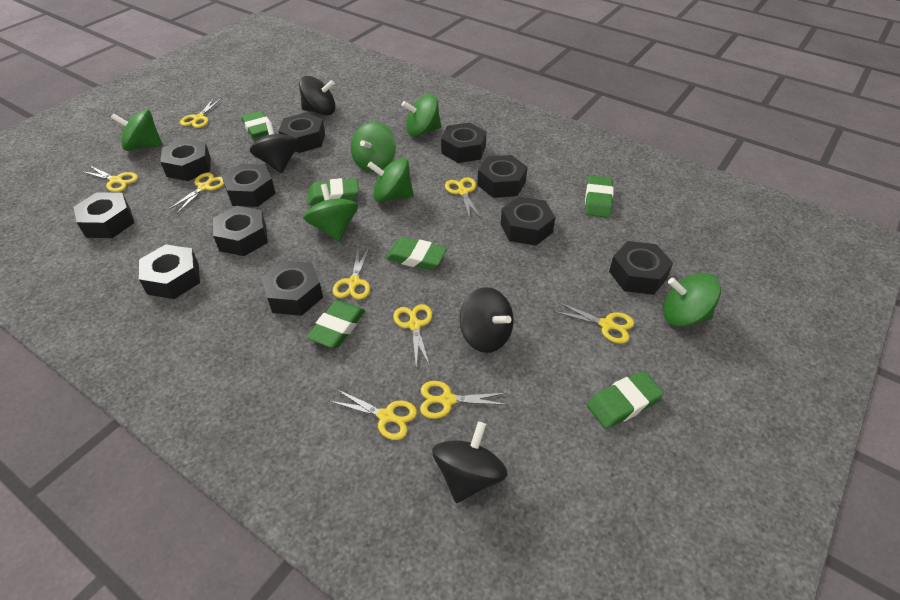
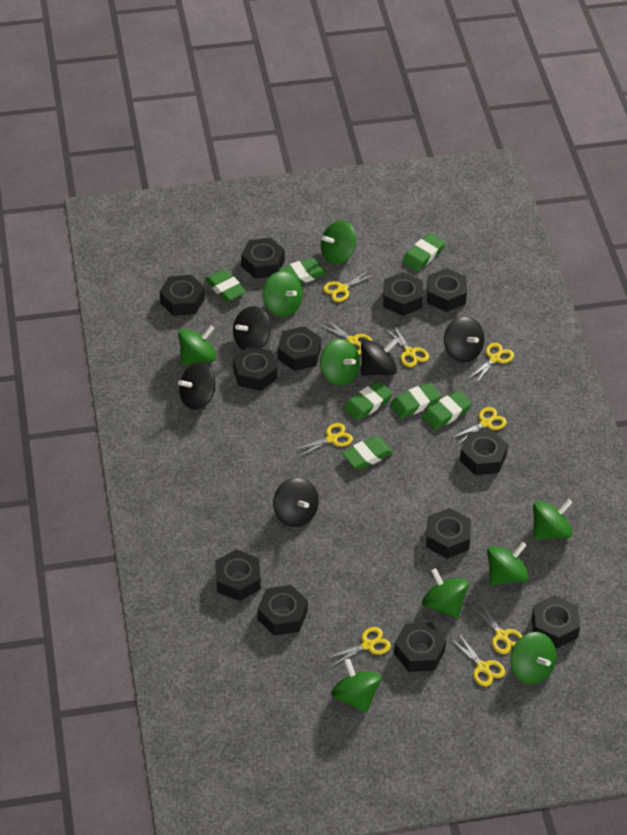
black nut: 11 -> 12
black spinning top: 4 -> 5
green eraser: 6 -> 7
green spinning top: 6 -> 9

